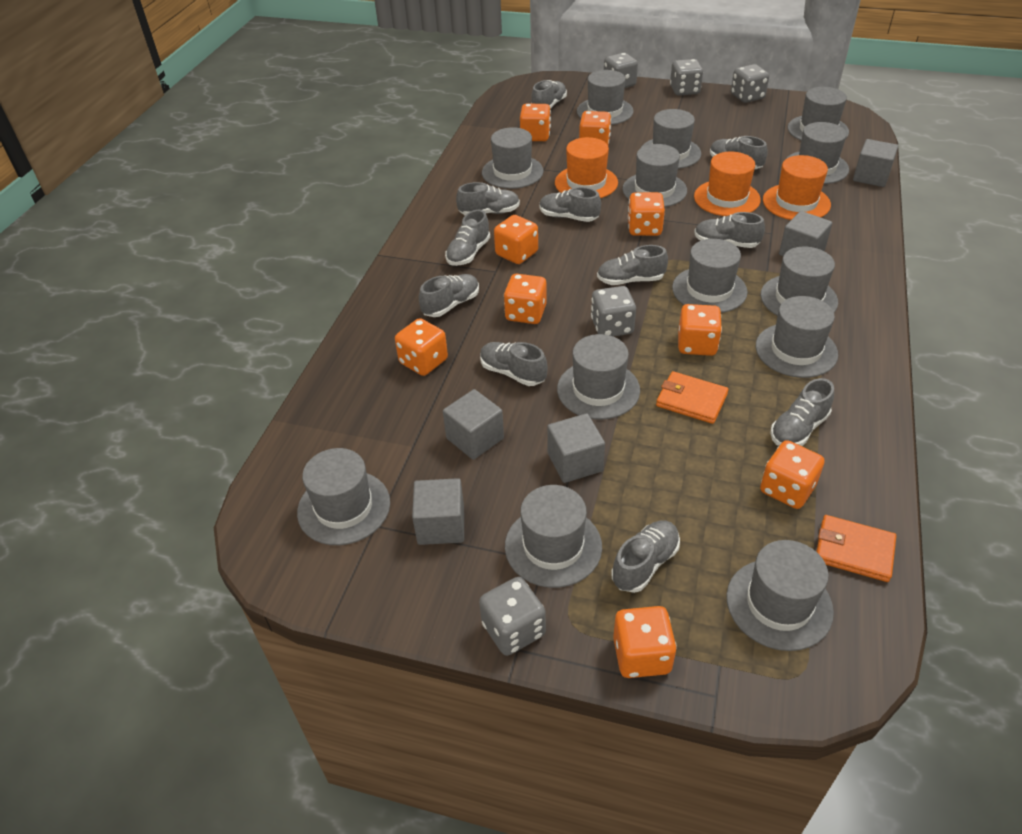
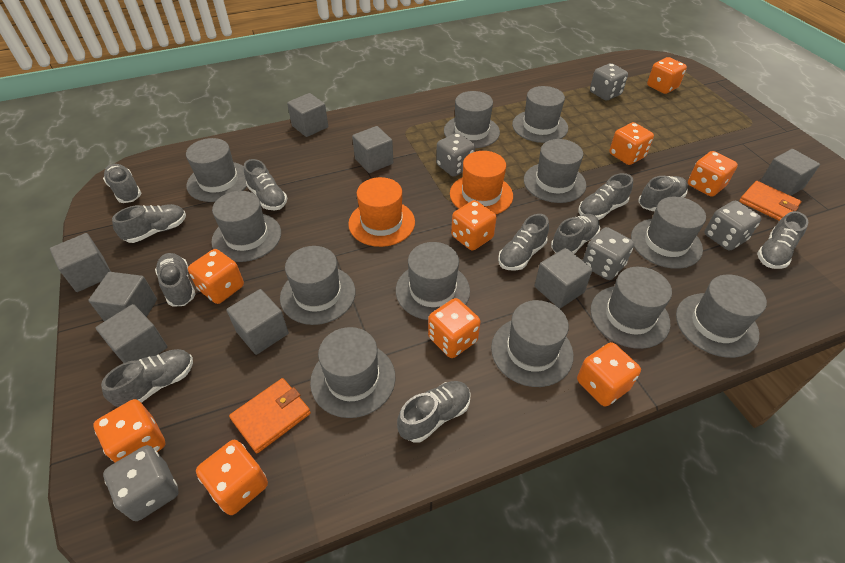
grey cube: 5 -> 8
grey hat: 13 -> 12
orange hat: 3 -> 2

